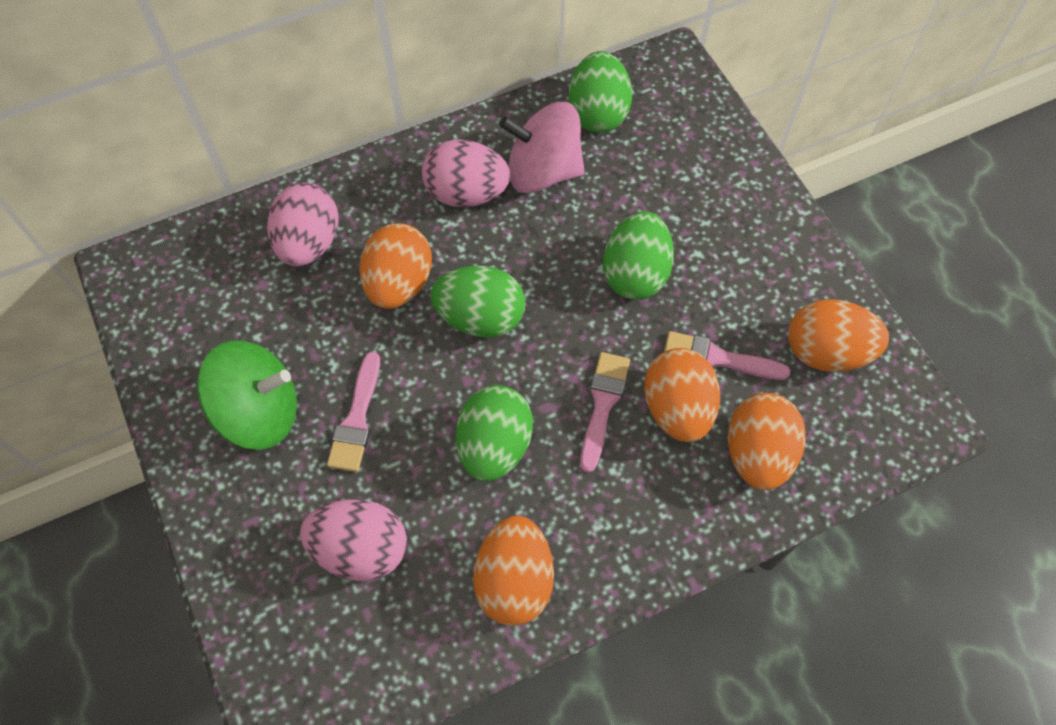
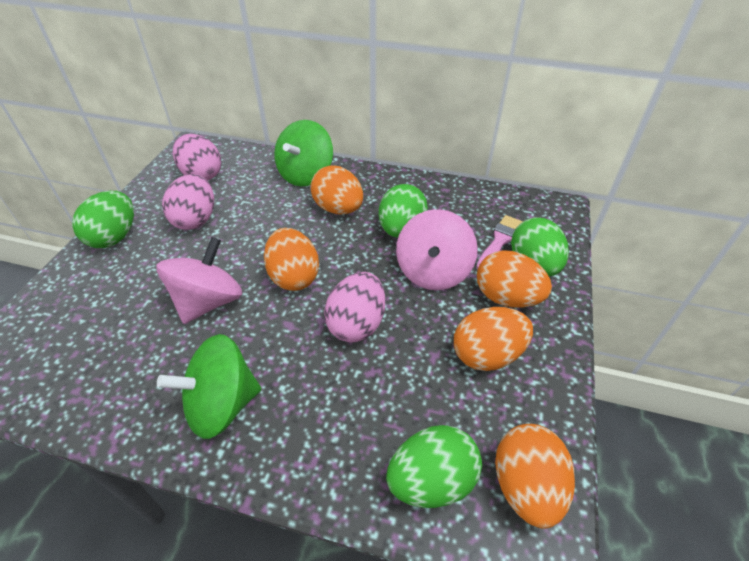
green spinning top: 1 -> 2
pink brush: 3 -> 1
pink spinning top: 1 -> 2

